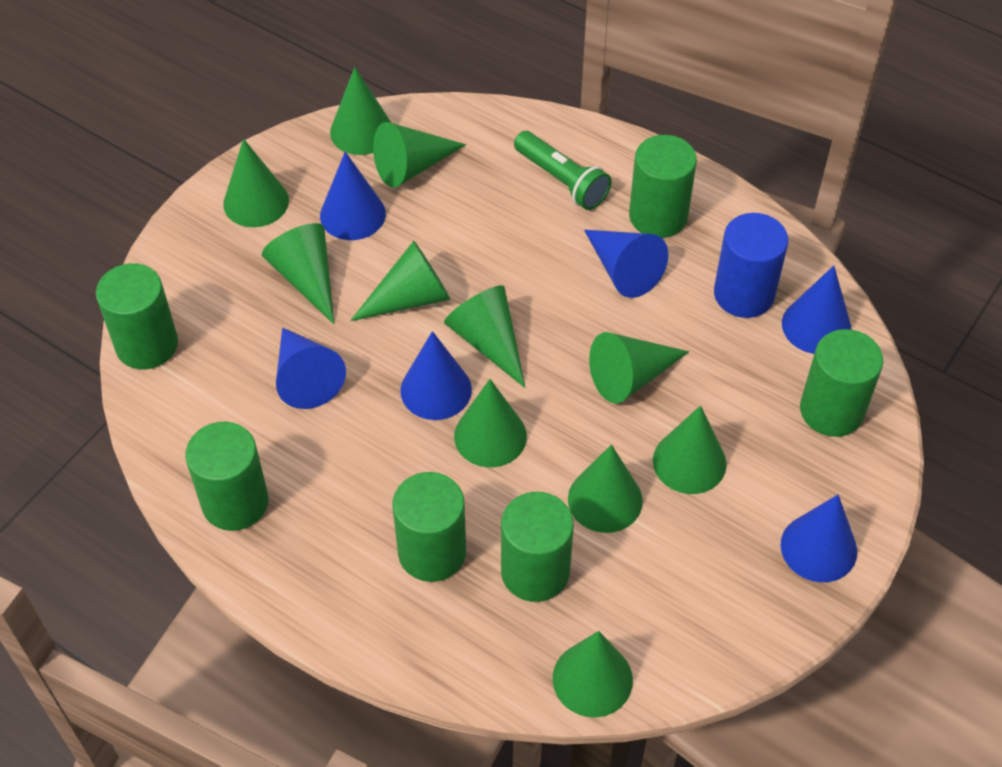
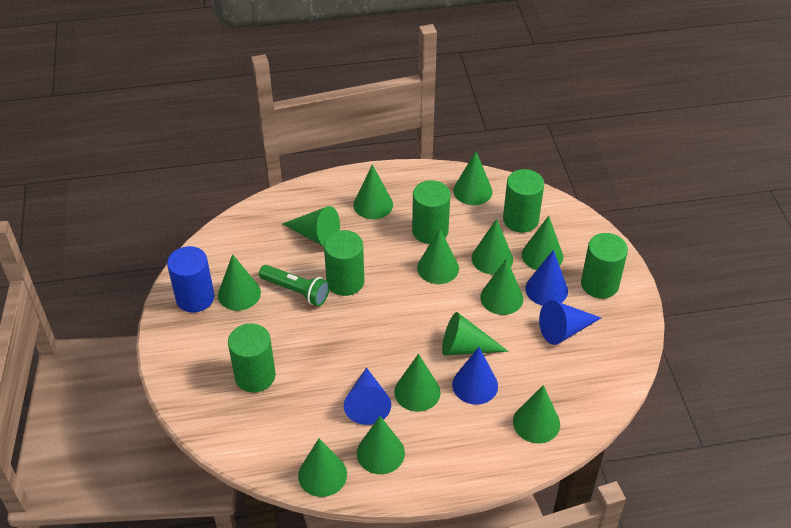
blue cone: 6 -> 4
green cone: 11 -> 13
green cylinder: 6 -> 5

